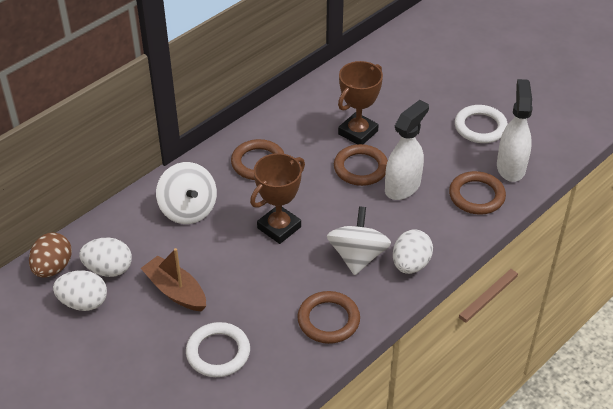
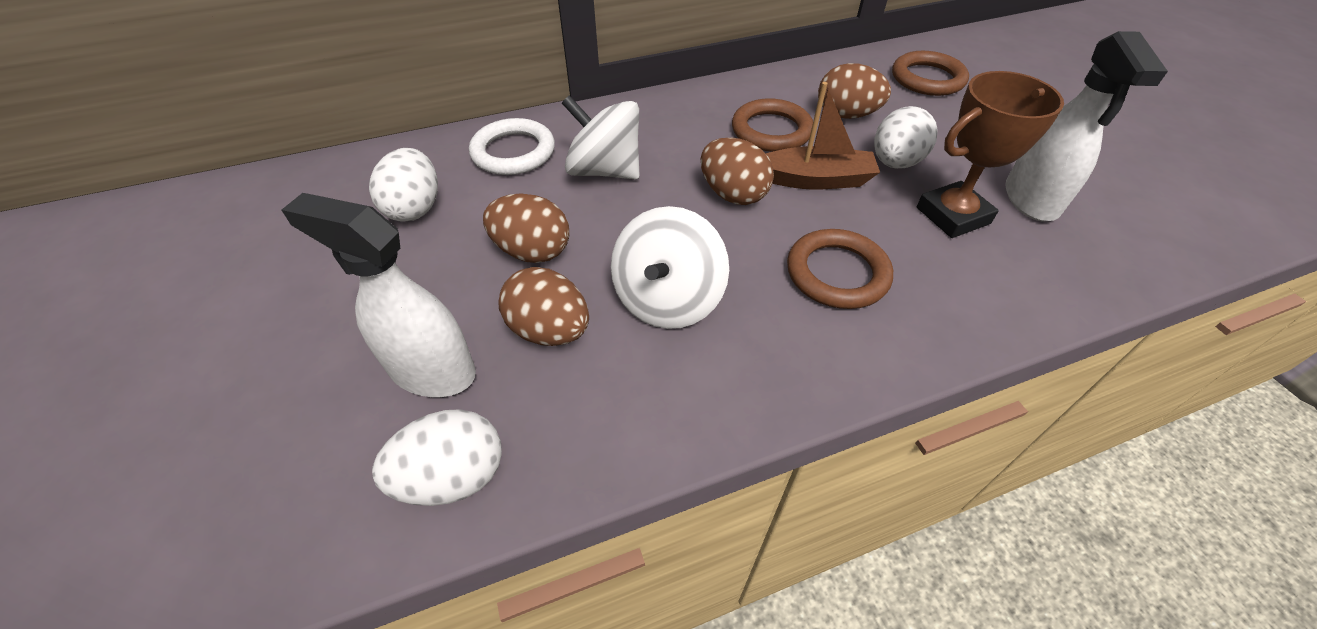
brown egg: 1 -> 4
brown ring: 4 -> 3
brown trophy: 2 -> 1
white ring: 2 -> 1

